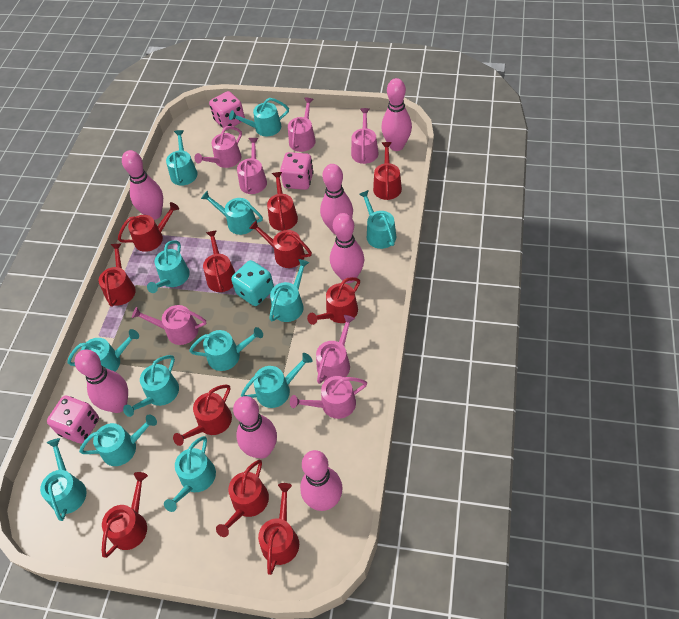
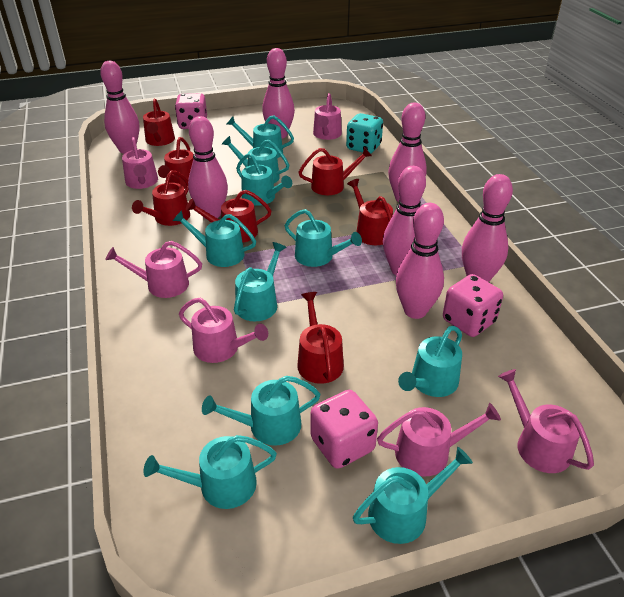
pink watering can: 7 -> 6
red watering can: 11 -> 7
turquoise watering can: 13 -> 10

